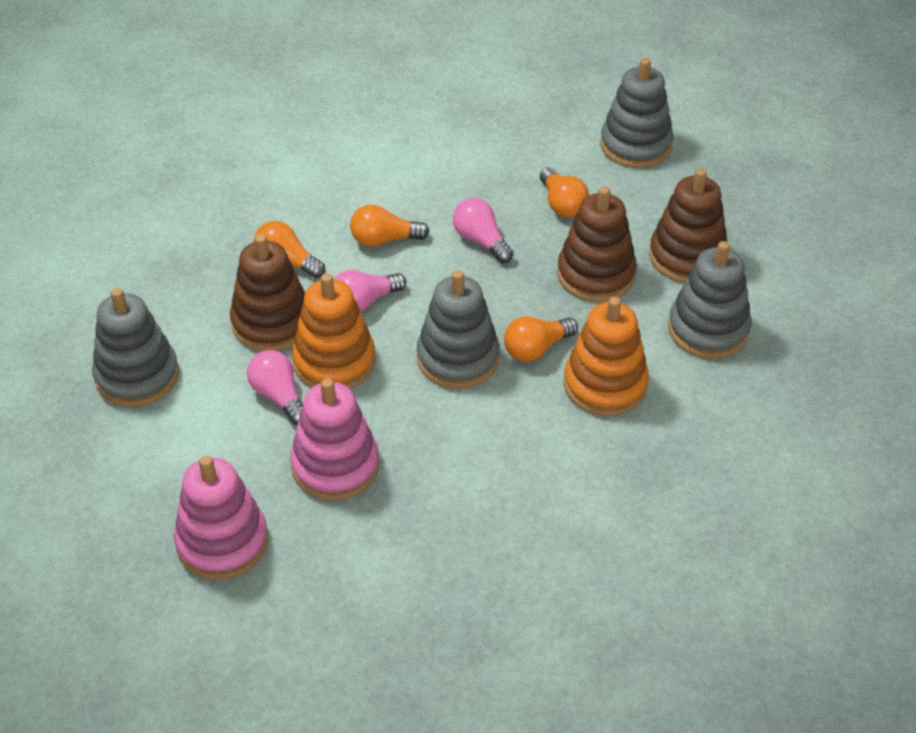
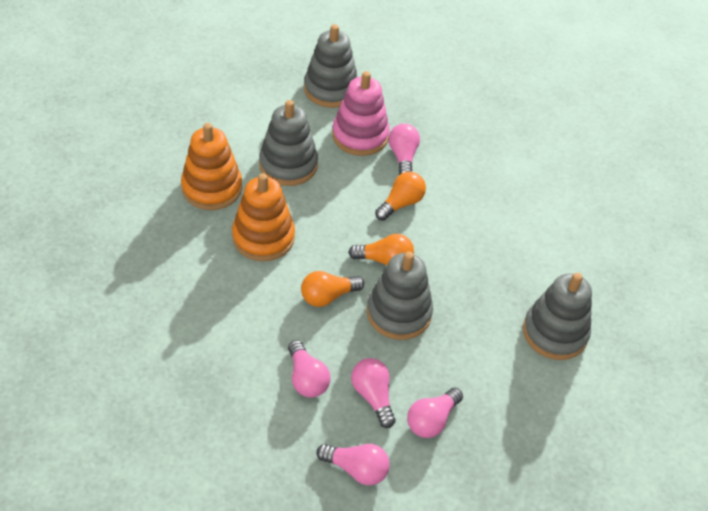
brown stacking toy: 3 -> 0
orange light bulb: 4 -> 3
pink light bulb: 3 -> 5
pink stacking toy: 2 -> 1

